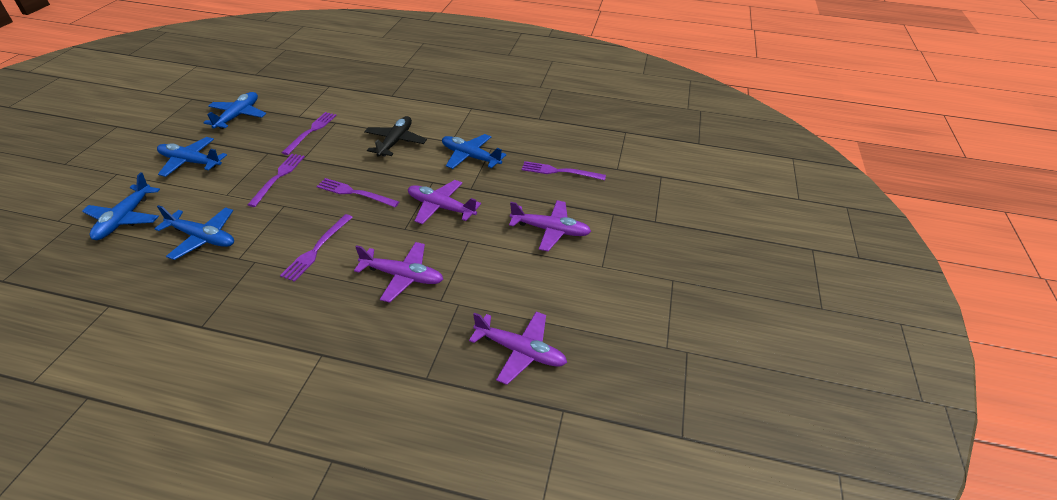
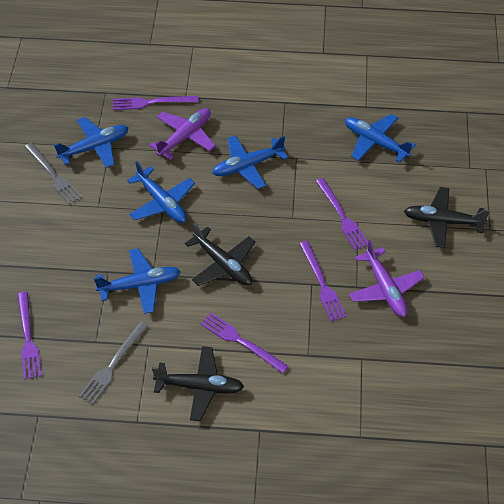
black plane: 1 -> 3
grey fork: 0 -> 2
purple plane: 4 -> 2

